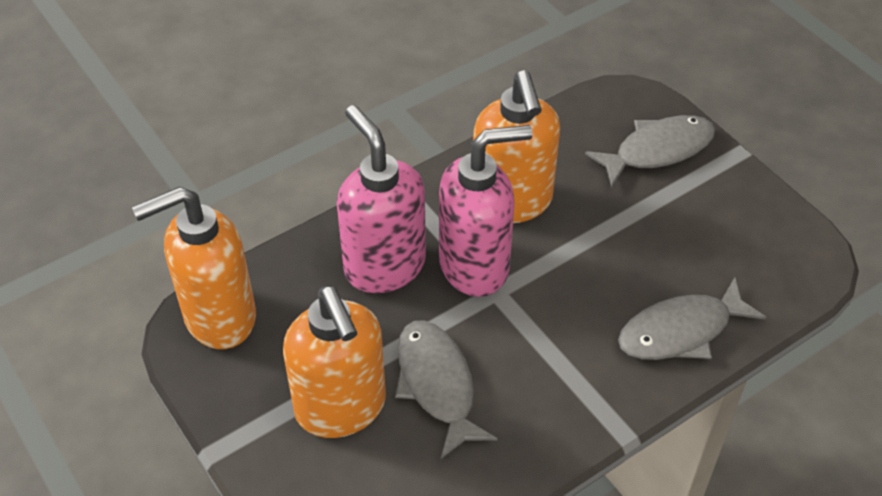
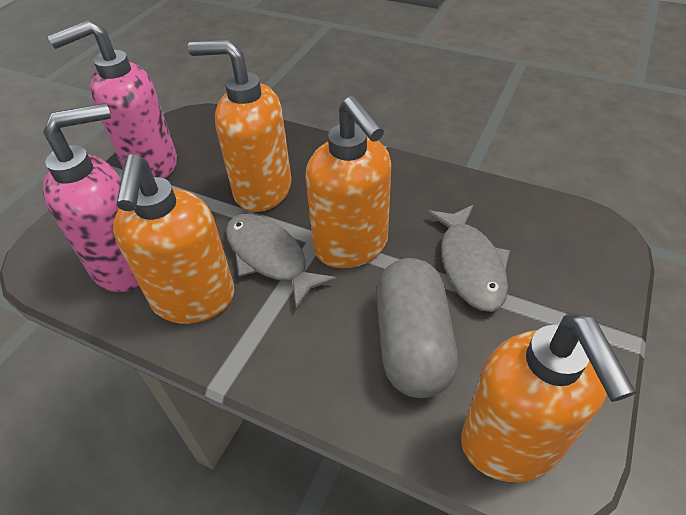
grey capsule: 0 -> 1
grey fish: 3 -> 2
orange soap dispenser: 3 -> 4

